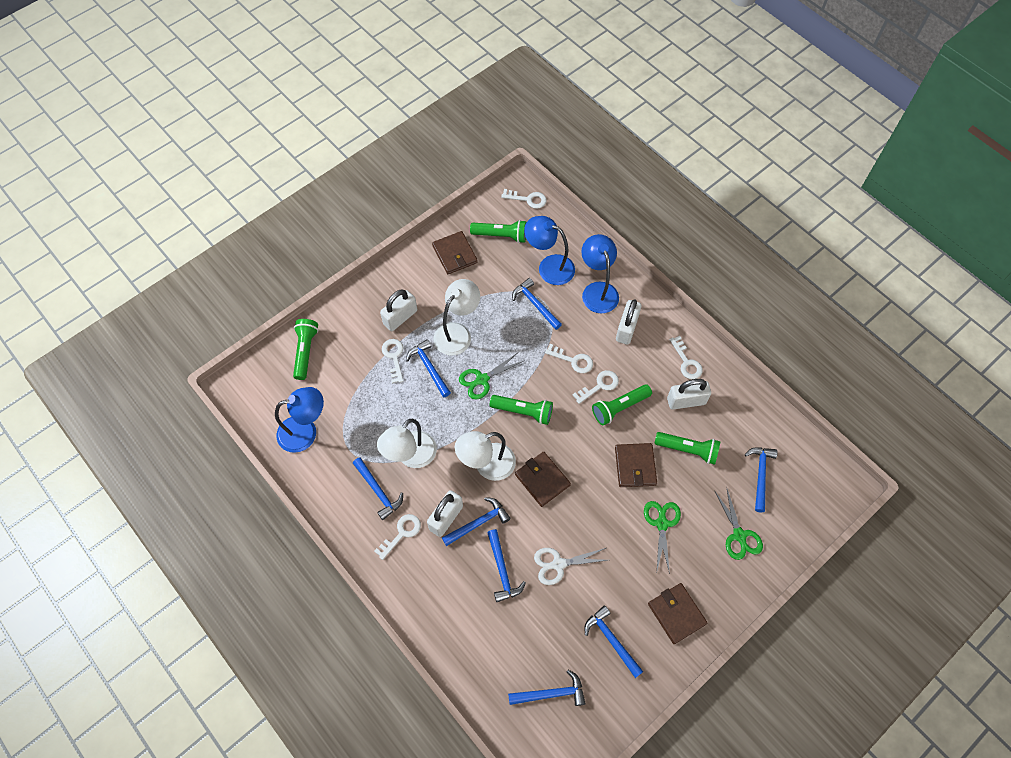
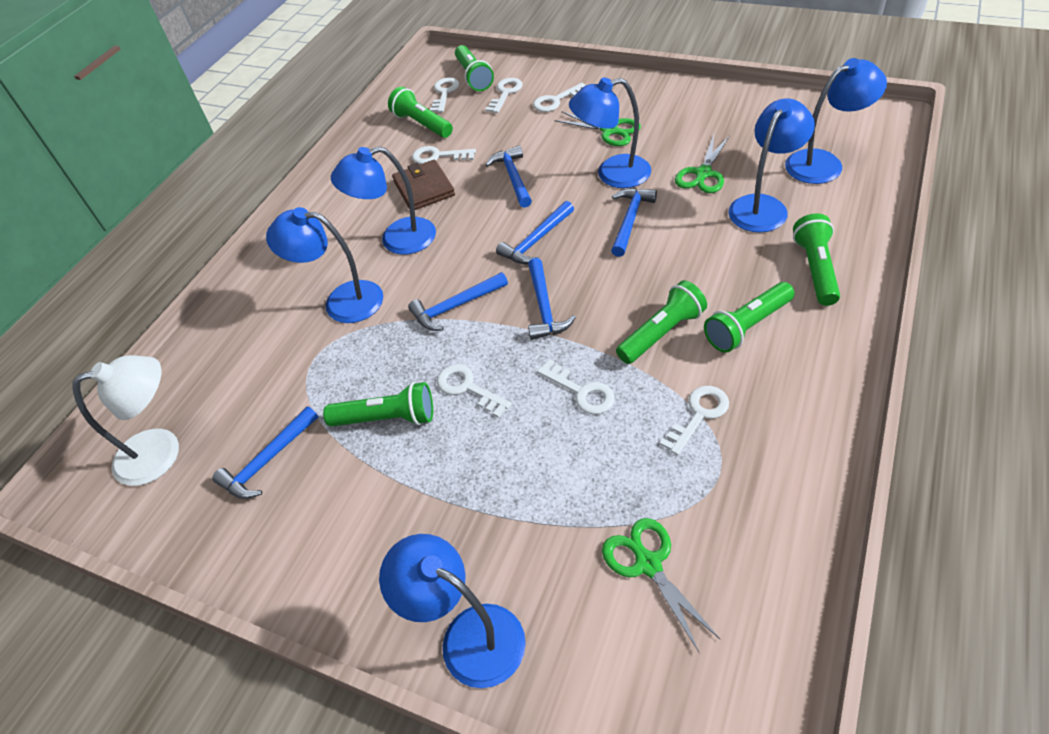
blue hammer: 8 -> 6
blue lamp: 3 -> 6
brown wallet: 4 -> 1
green flashlight: 5 -> 6
white key: 6 -> 7
white lamp: 3 -> 1
white padlock: 4 -> 0
white scissors: 1 -> 0

